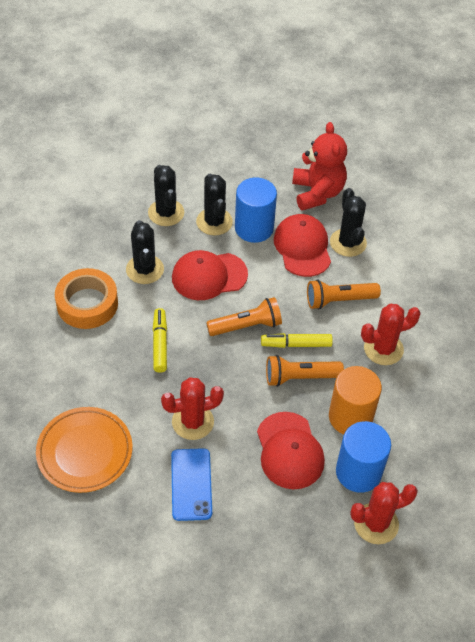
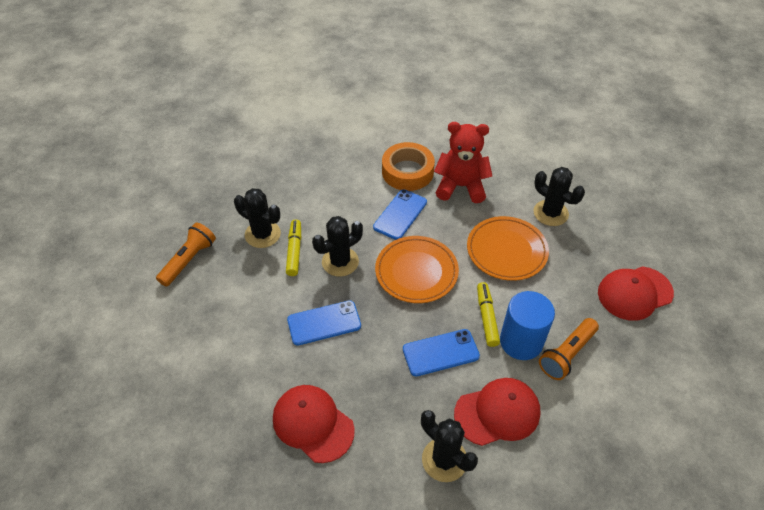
blue cylinder: 2 -> 1
blue phone: 1 -> 3
orange cylinder: 1 -> 0
orange flashlight: 3 -> 2
orange plate: 1 -> 2
red cactus: 3 -> 0

